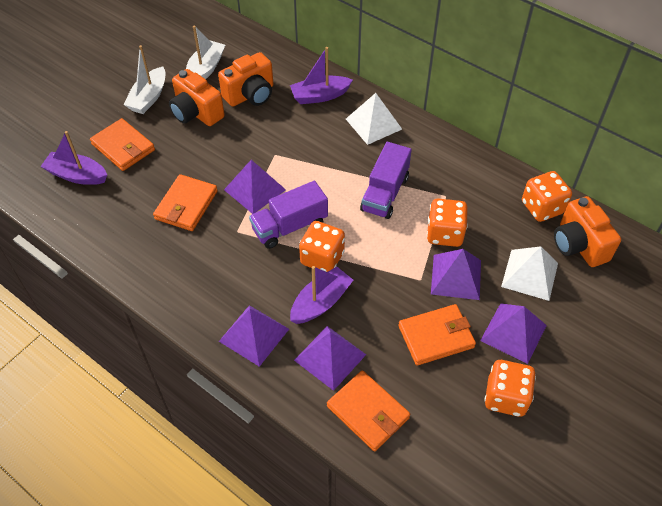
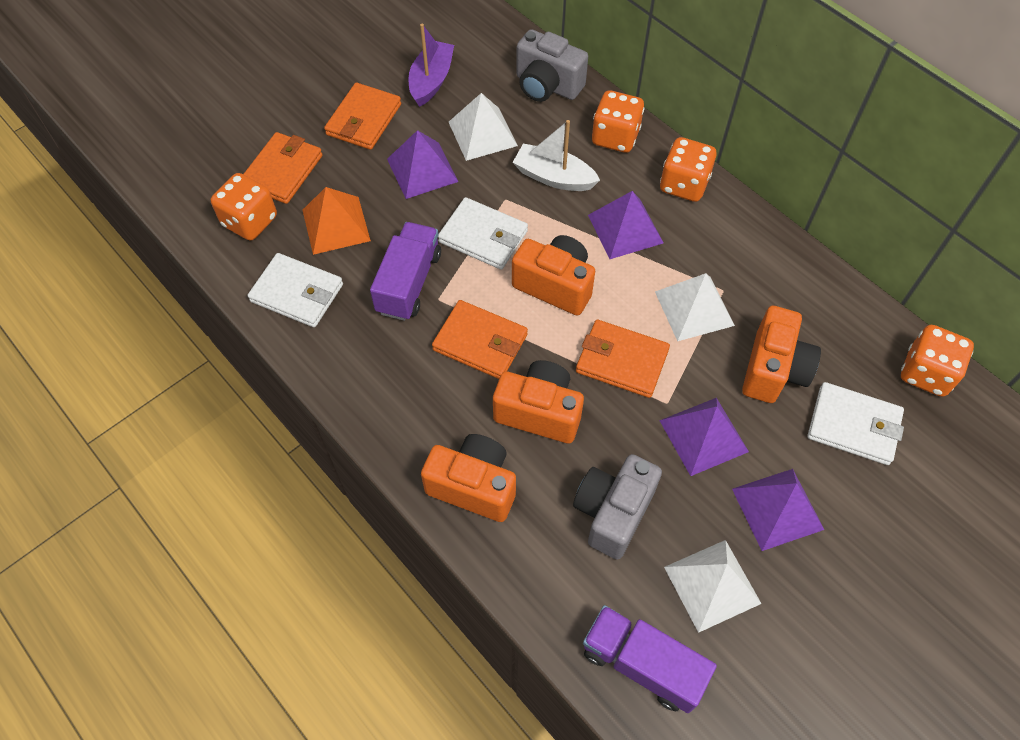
grey camera: 0 -> 2
orange camera: 3 -> 4
orange pyramid: 0 -> 1
purple boat: 3 -> 1
purple pyramid: 5 -> 4
white boat: 2 -> 1
white pyramid: 2 -> 3
white wallet: 0 -> 3

